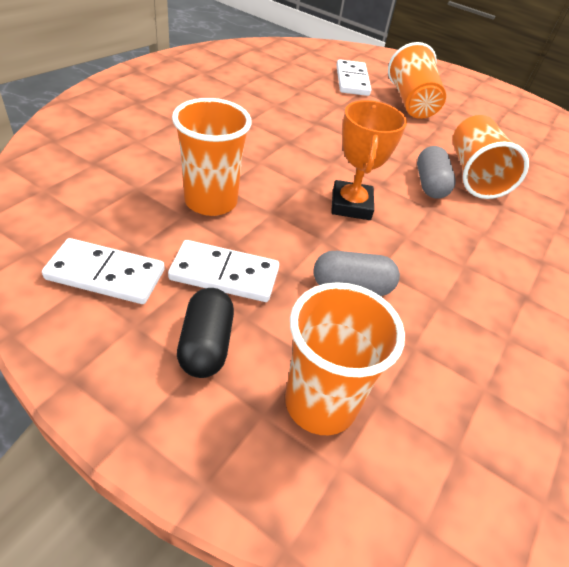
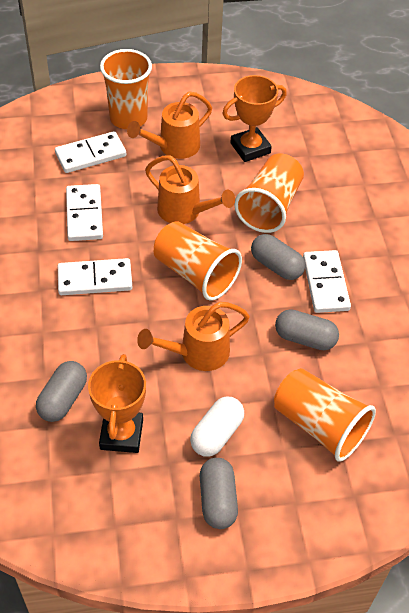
black capsule: 1 -> 0
grey capsule: 2 -> 4
orange trophy: 1 -> 2
orange watering can: 0 -> 3
white capsule: 0 -> 1
white domino: 3 -> 4

